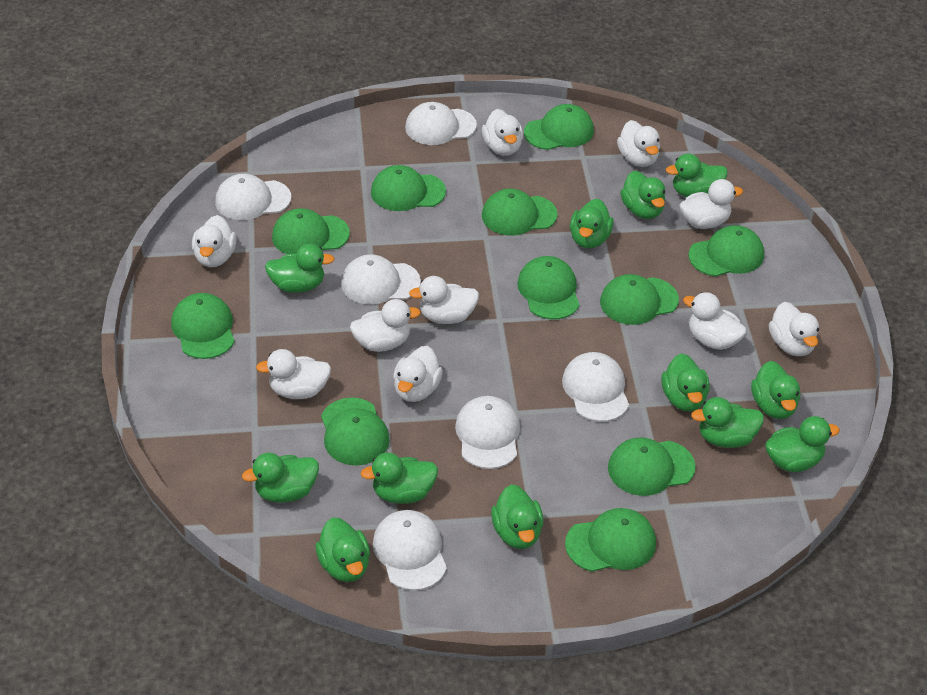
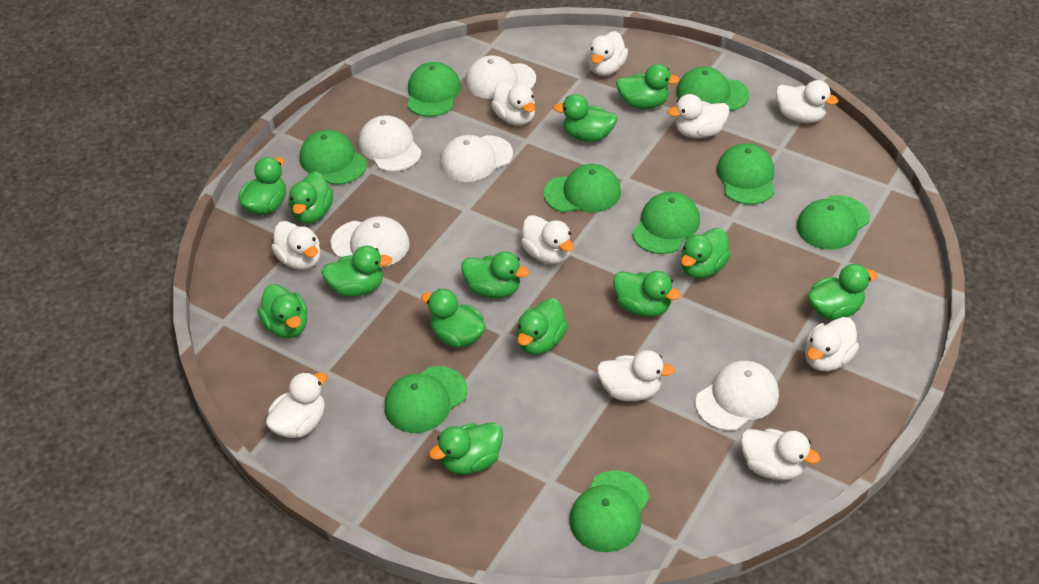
green cap: 11 -> 9
green duck: 12 -> 13
white cap: 6 -> 5

